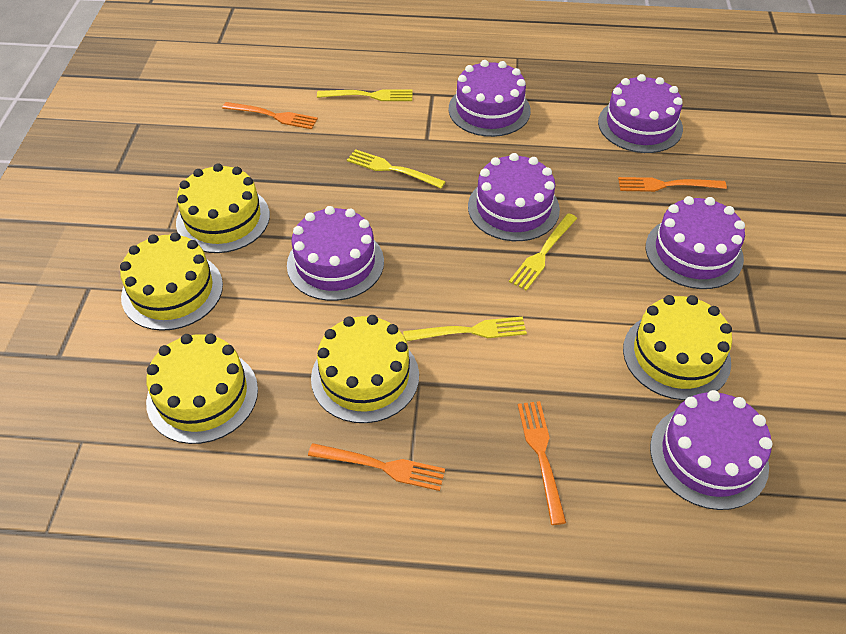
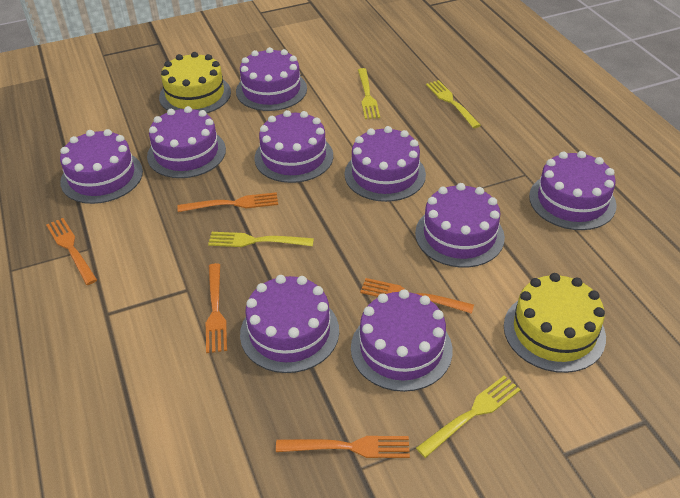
orange fork: 4 -> 5
purple cake: 6 -> 9
yellow cake: 5 -> 2

